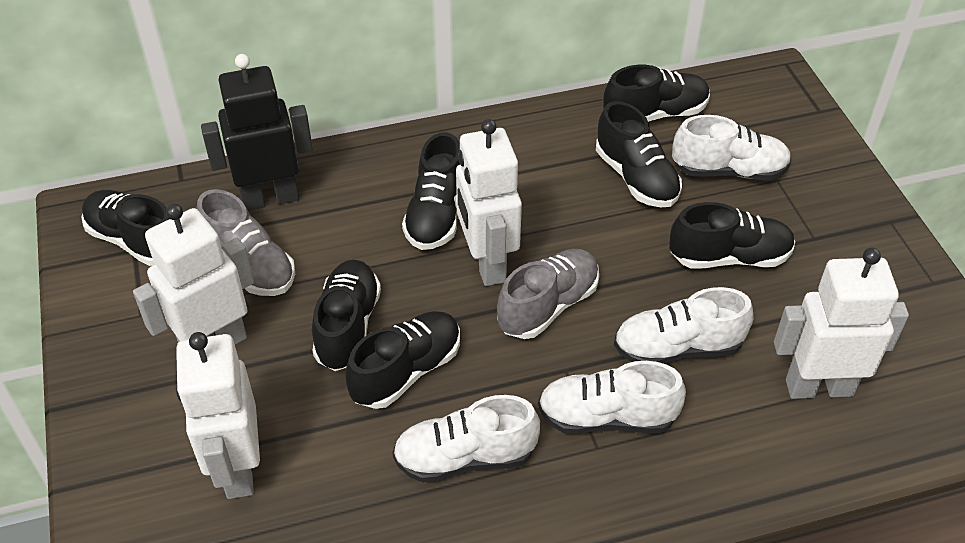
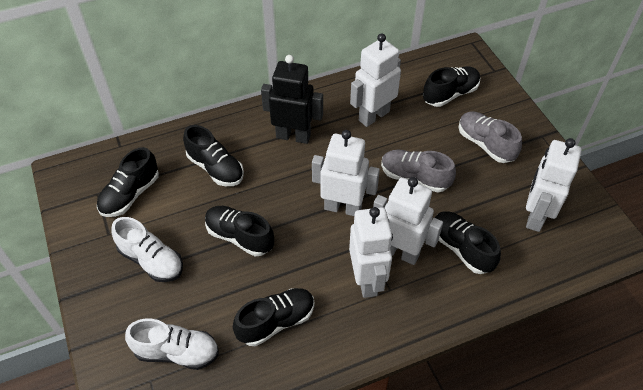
black shoe: 7 -> 6
white robot: 4 -> 5
white shoe: 4 -> 2

